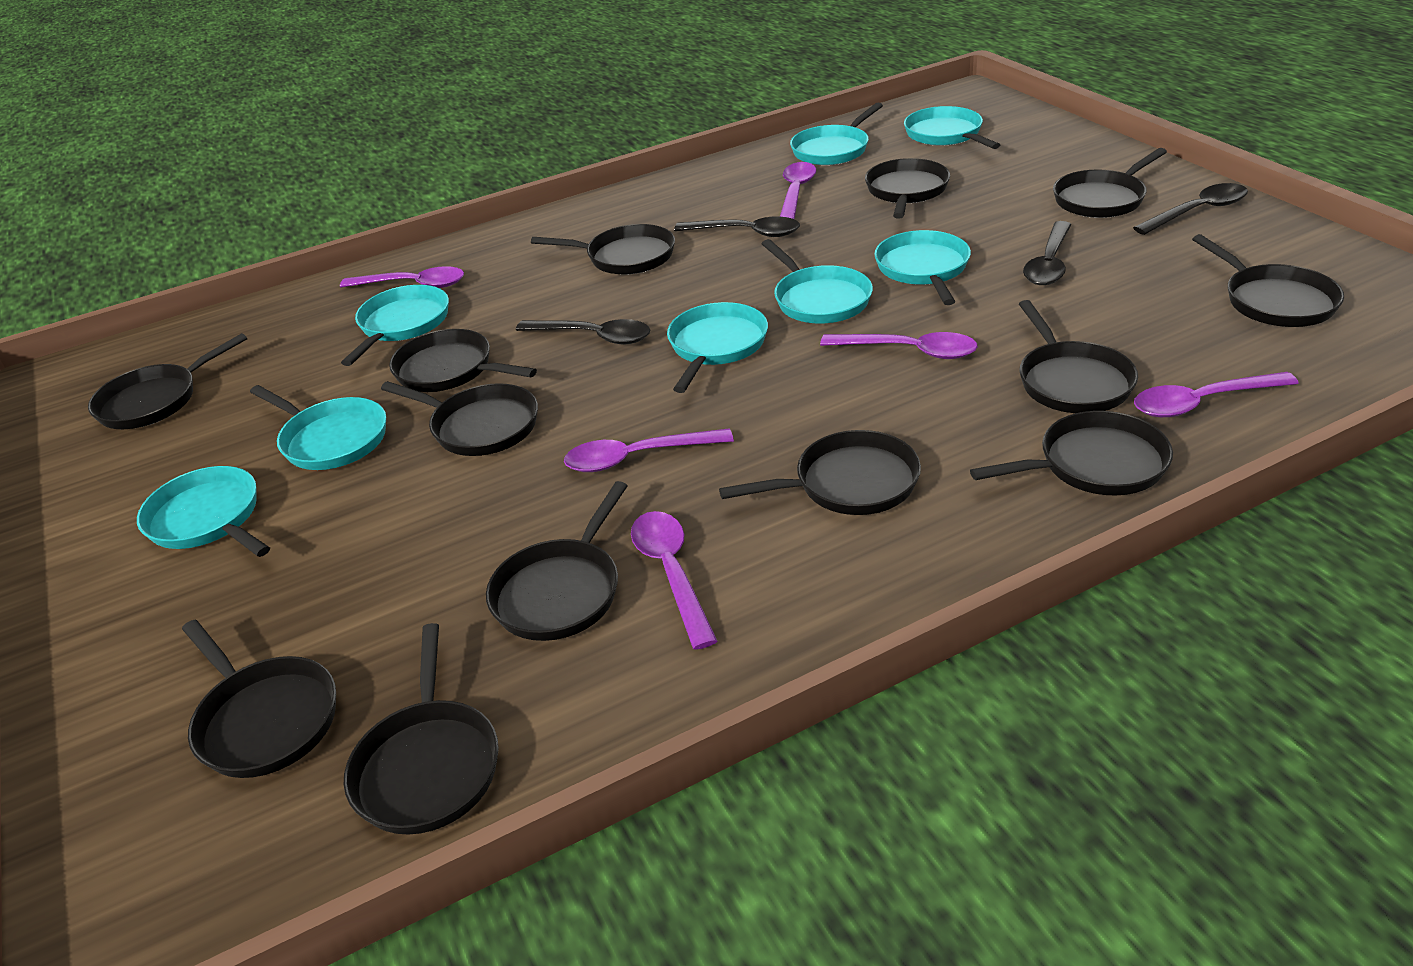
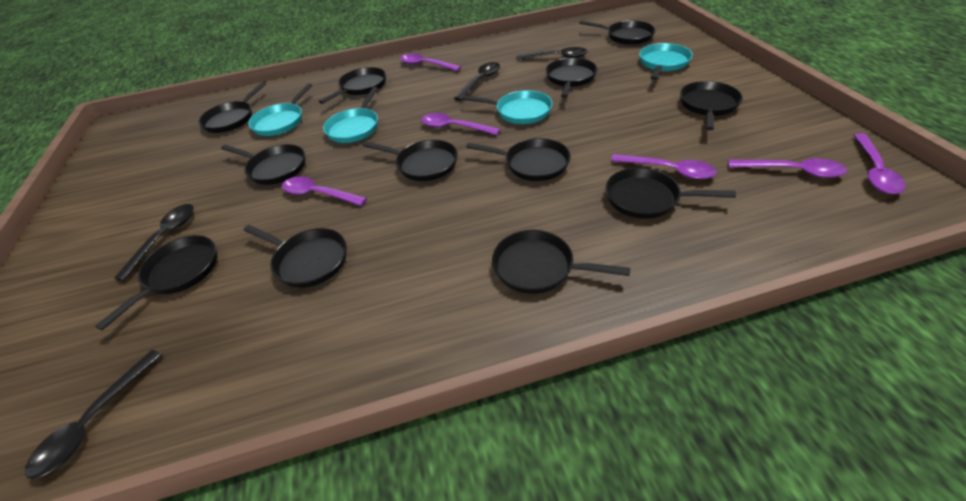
black pan: 13 -> 12
turquoise pan: 8 -> 4

